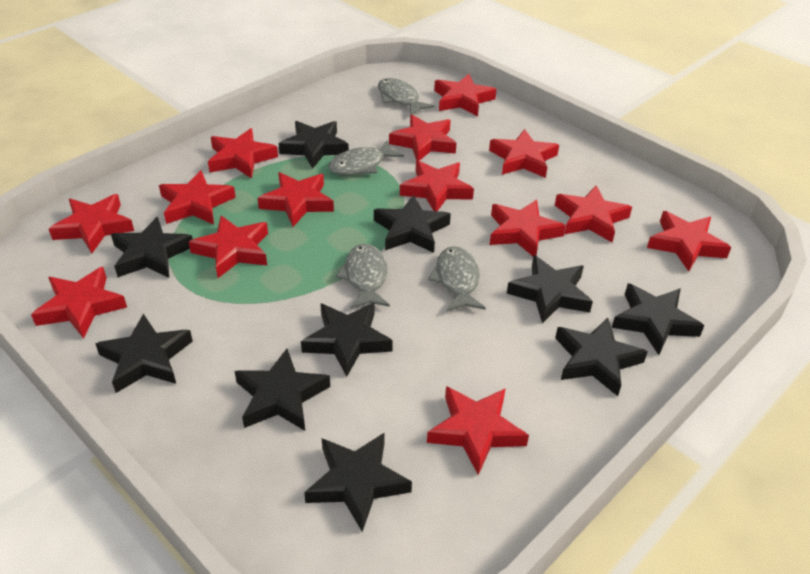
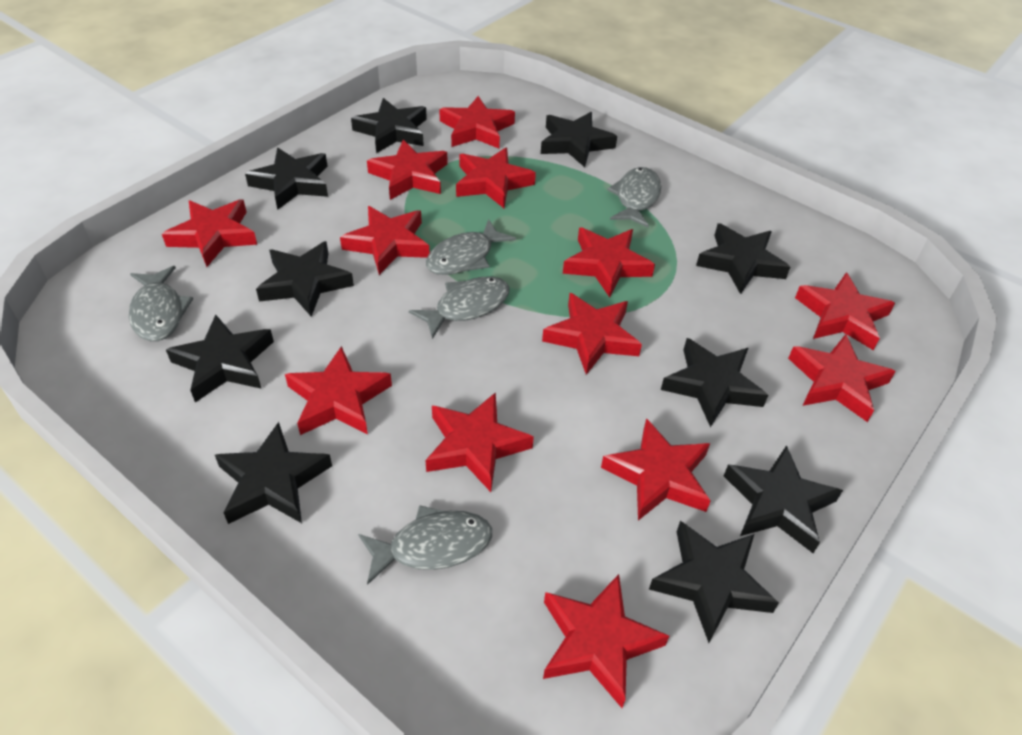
grey fish: 4 -> 5
red star: 14 -> 13

